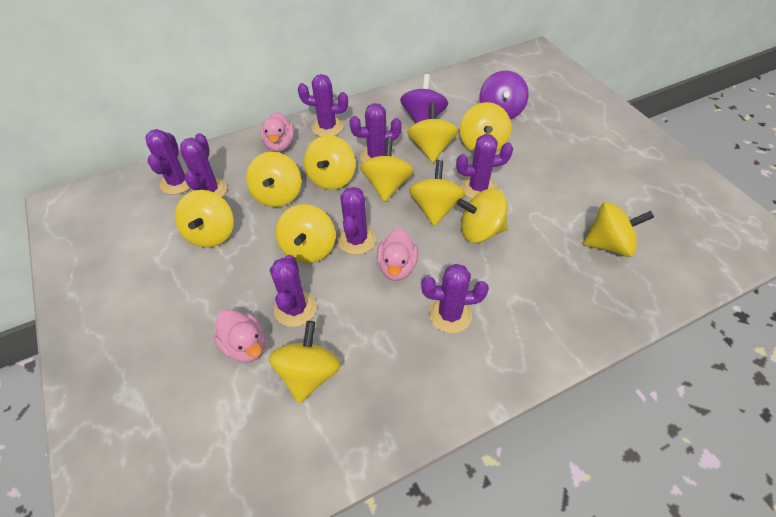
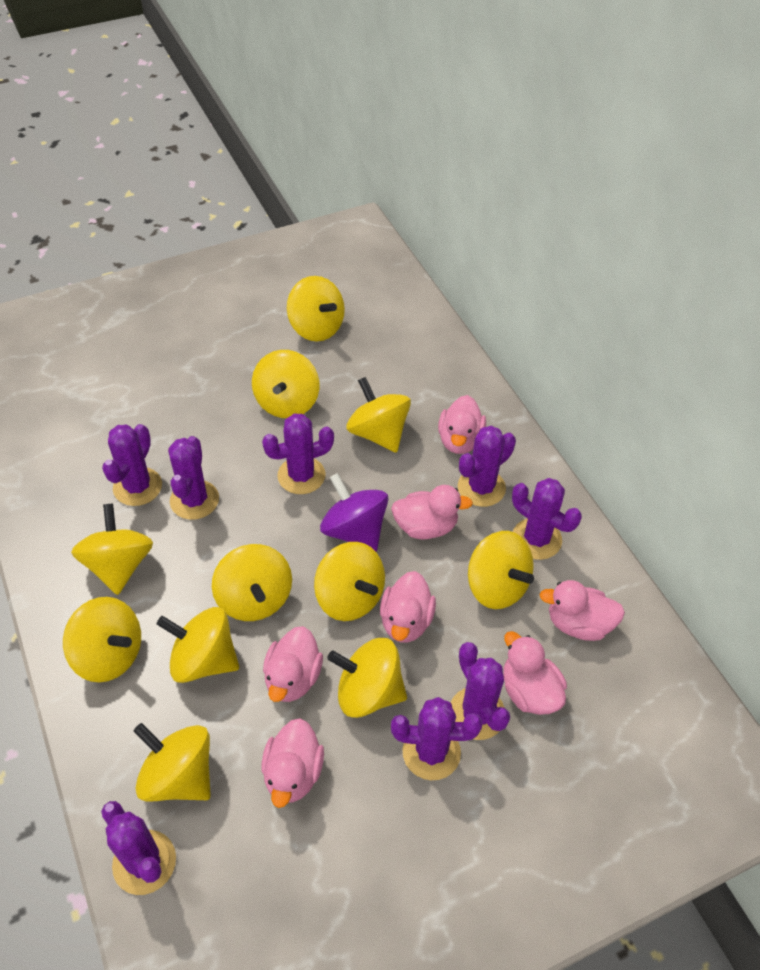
pink duck: 3 -> 7
purple spinning top: 2 -> 1

